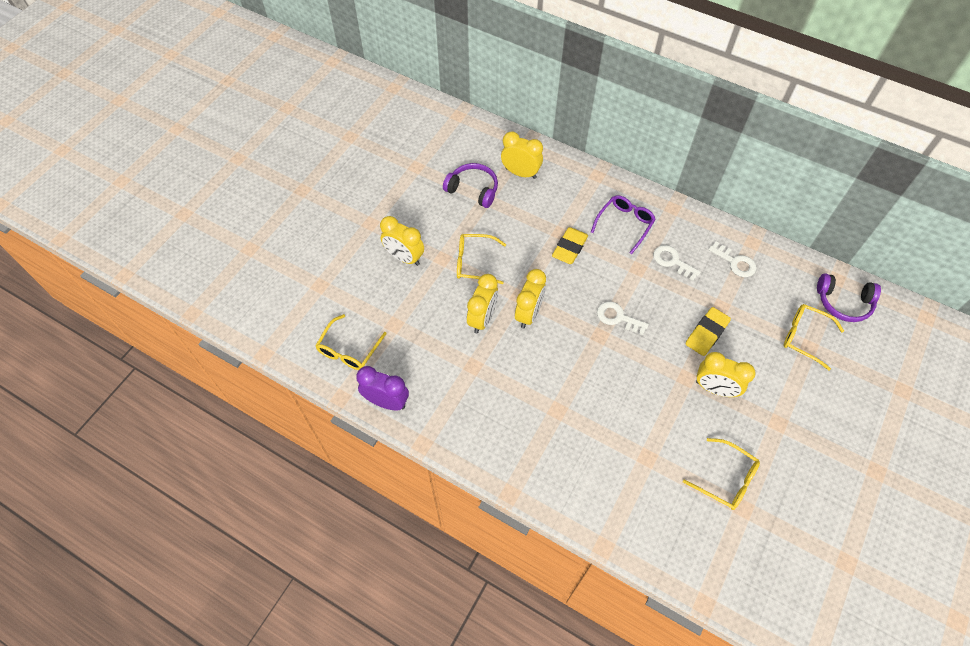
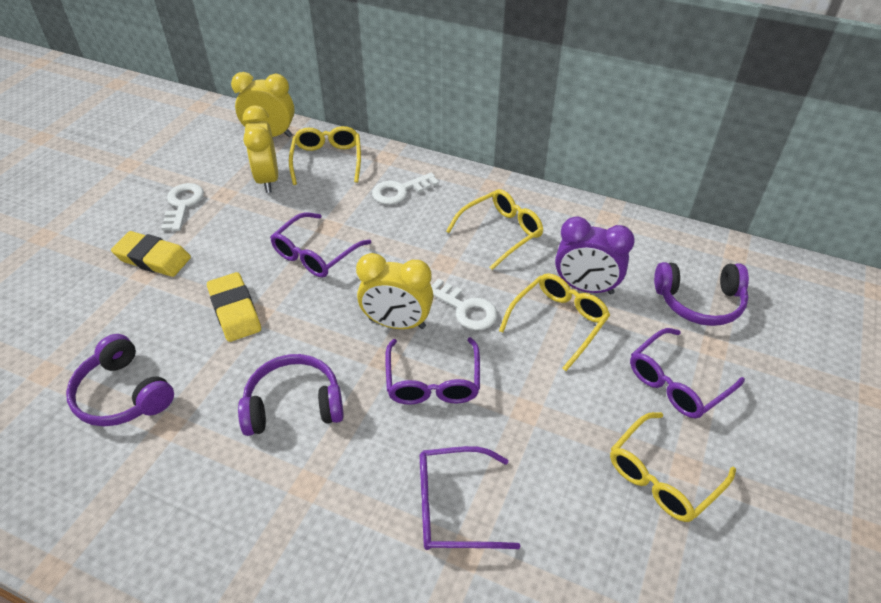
purple glasses: 1 -> 4
purple headphones: 2 -> 3
yellow clock: 5 -> 3

